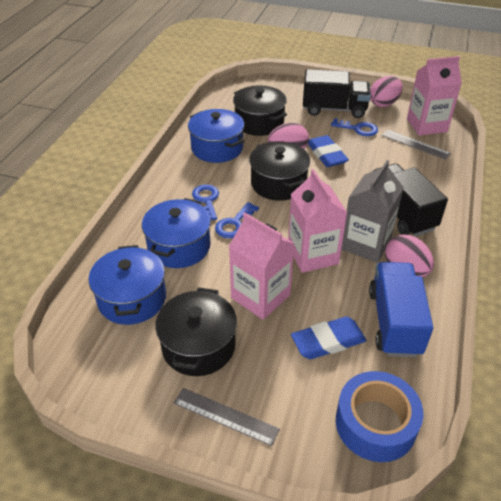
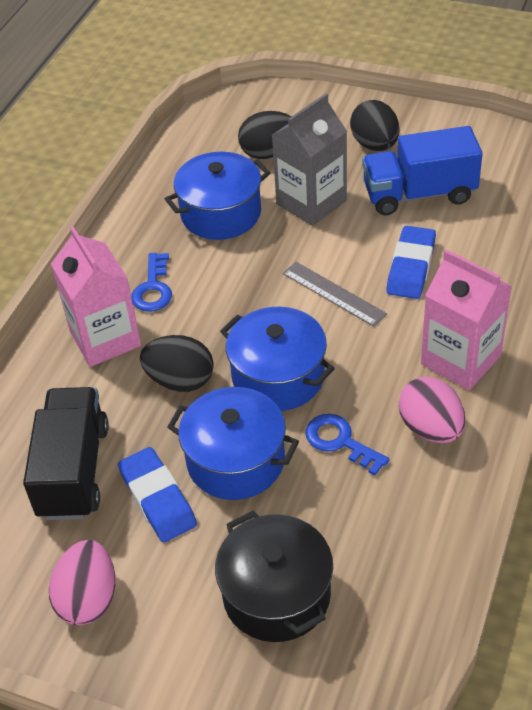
black egg: 0 -> 3
black pot: 3 -> 1
black truck: 2 -> 1
blue key: 3 -> 2
blue tape: 1 -> 0
grey ruler: 2 -> 1
pink carton: 3 -> 2
pink egg: 3 -> 2

